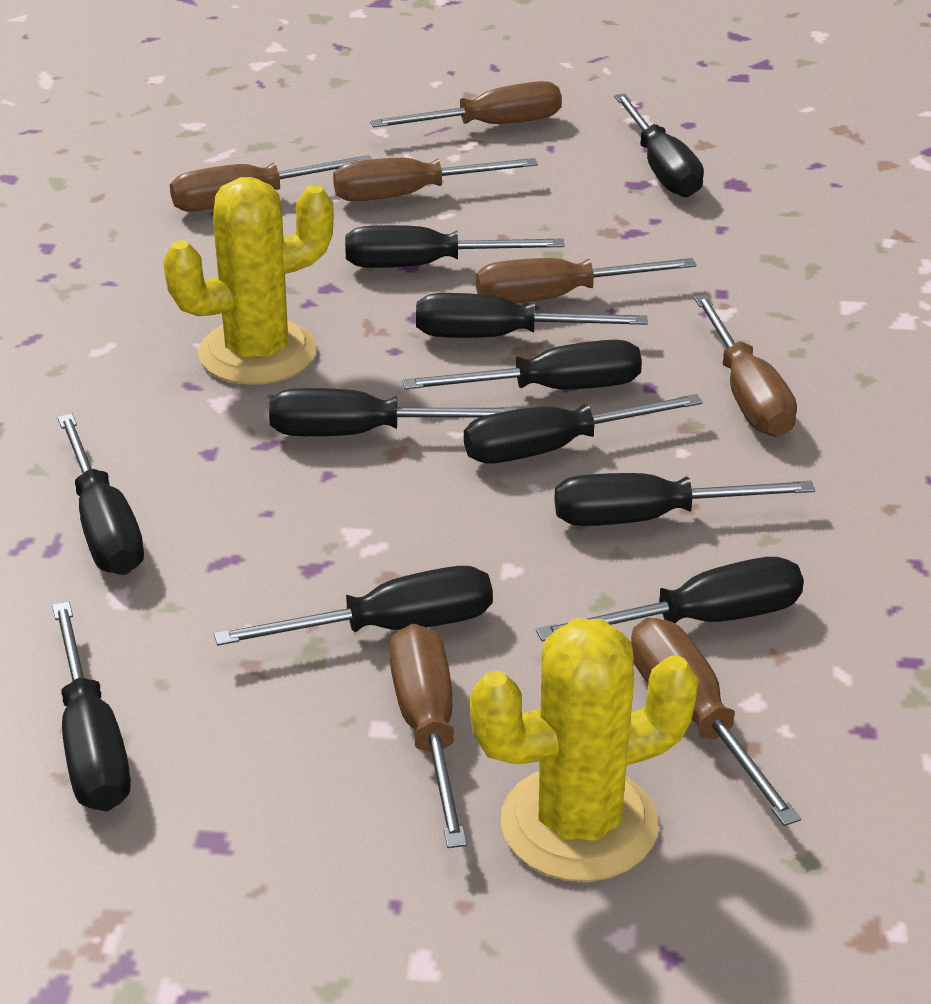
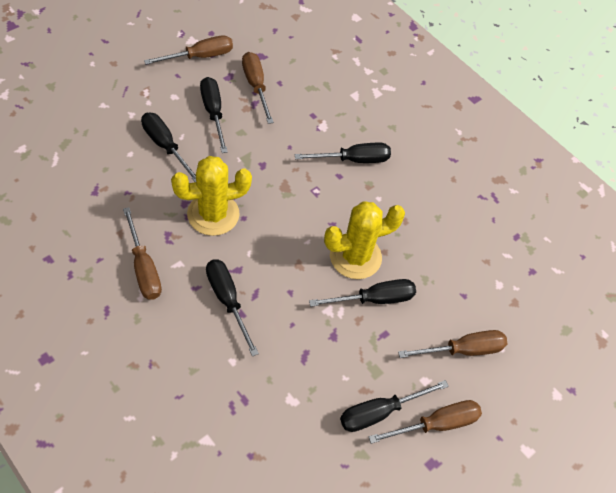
black screwdriver: 11 -> 6
brown screwdriver: 7 -> 5

